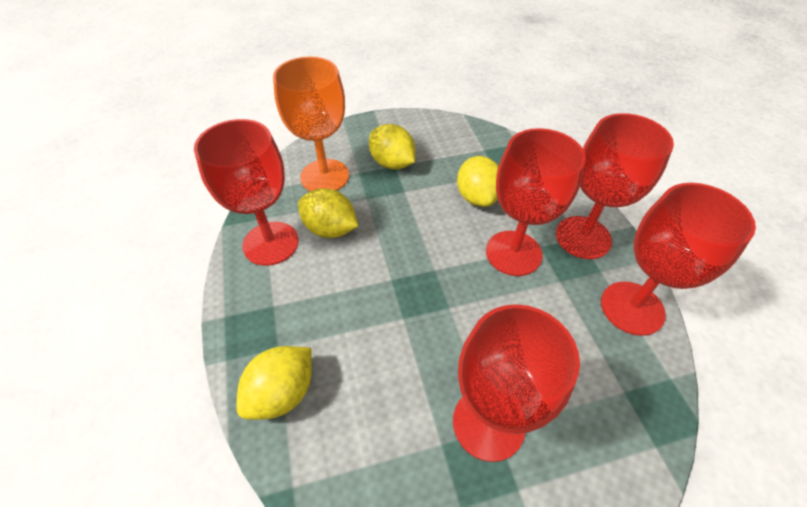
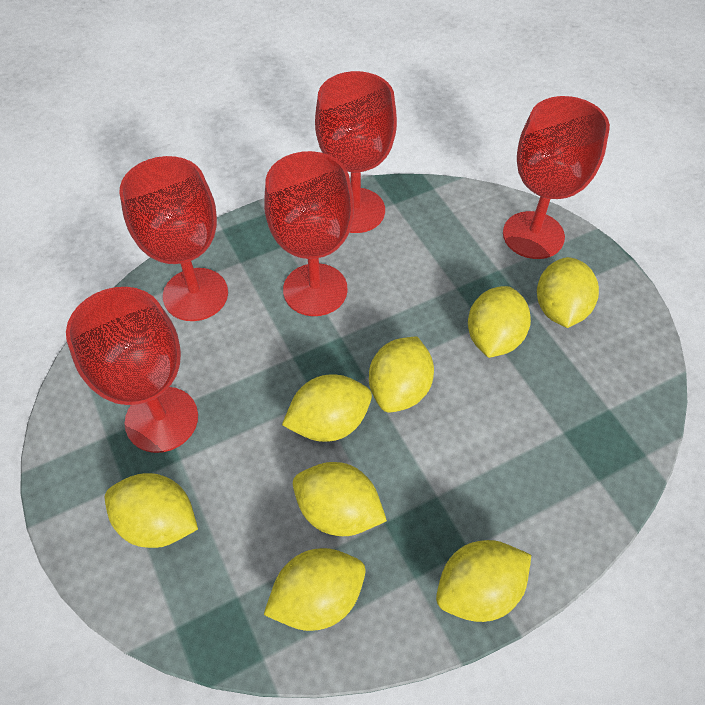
orange goblet: 1 -> 0
yellow lemon: 4 -> 8

